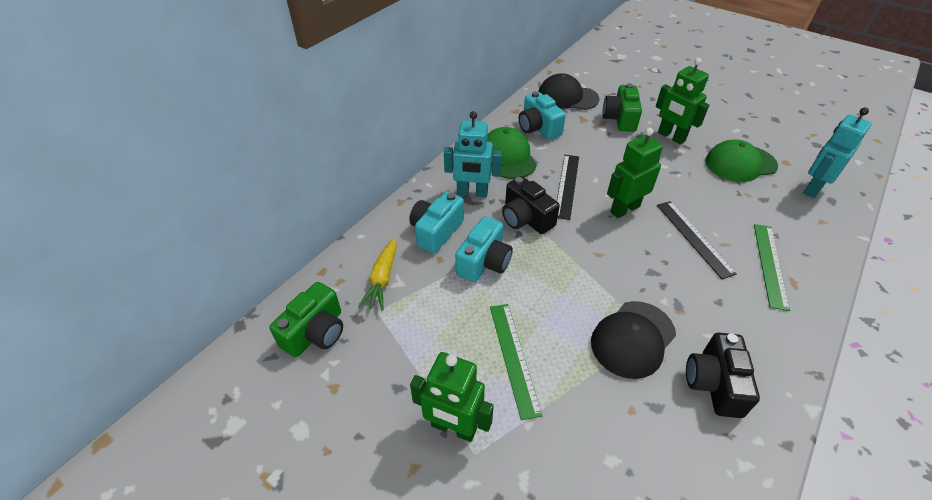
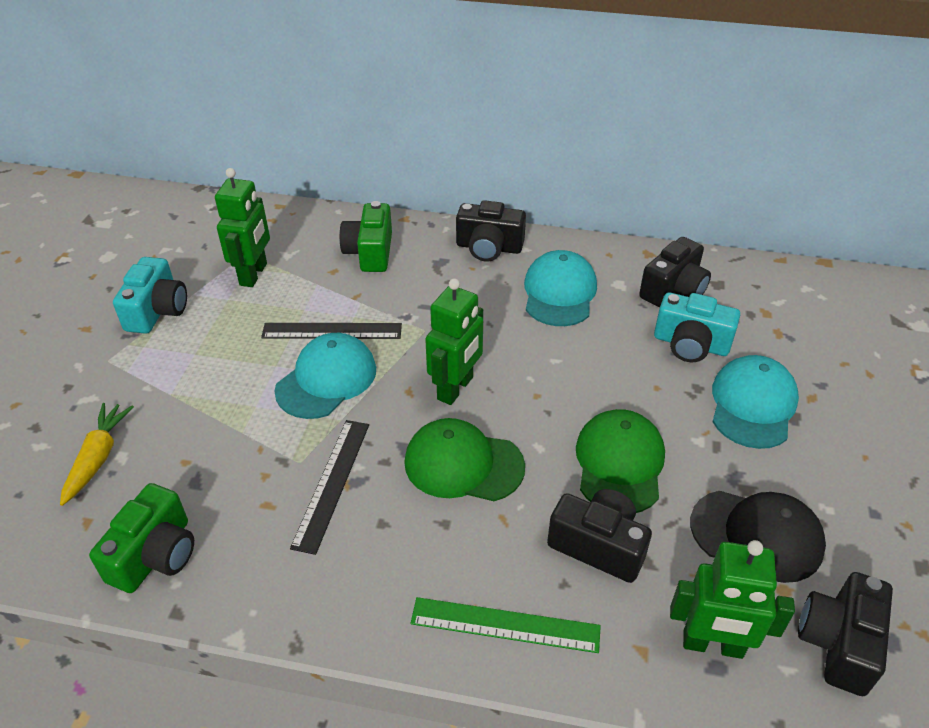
black camera: 2 -> 4
black cap: 2 -> 1
green ruler: 2 -> 1
turquoise camera: 3 -> 2
turquoise cap: 0 -> 3
turquoise robot: 2 -> 0

